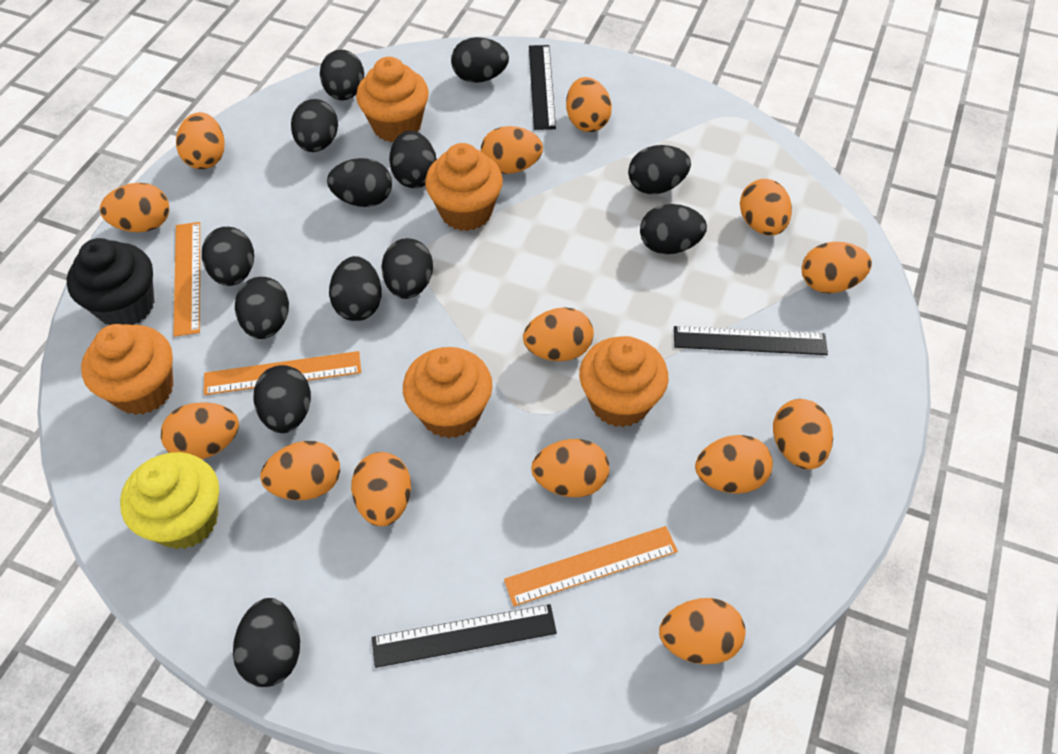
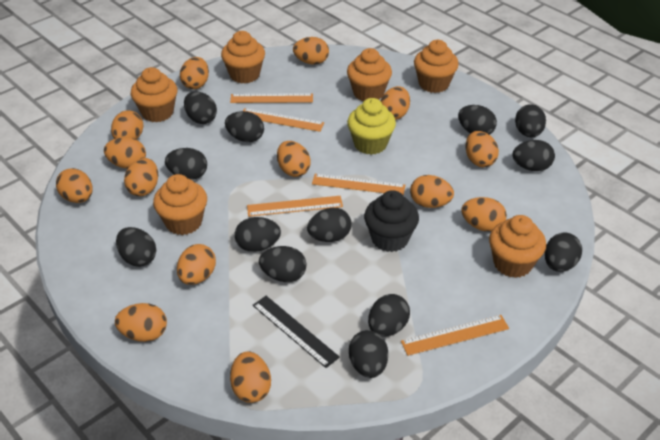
black ruler: 3 -> 1
orange cupcake: 5 -> 6
orange ruler: 3 -> 5

